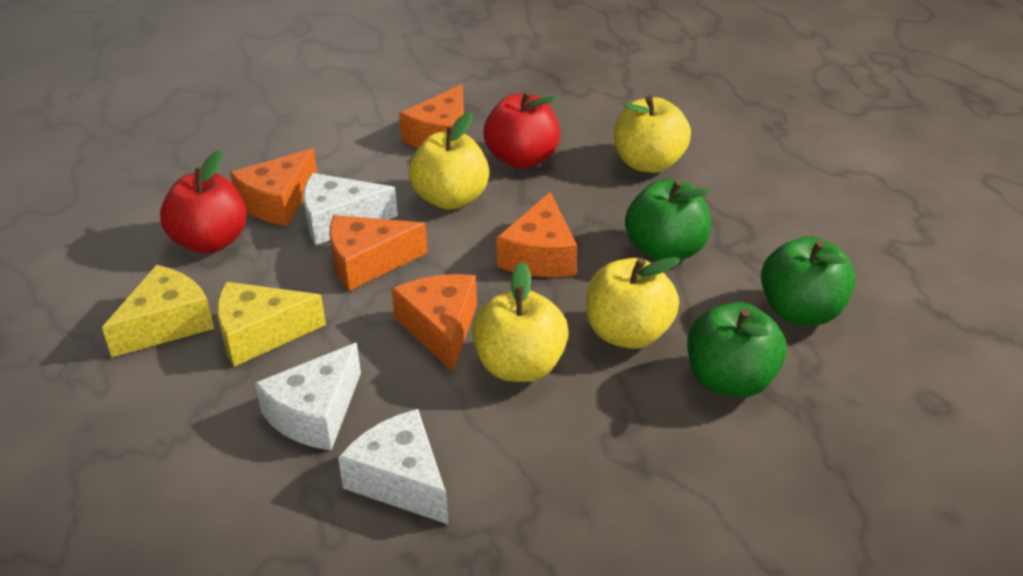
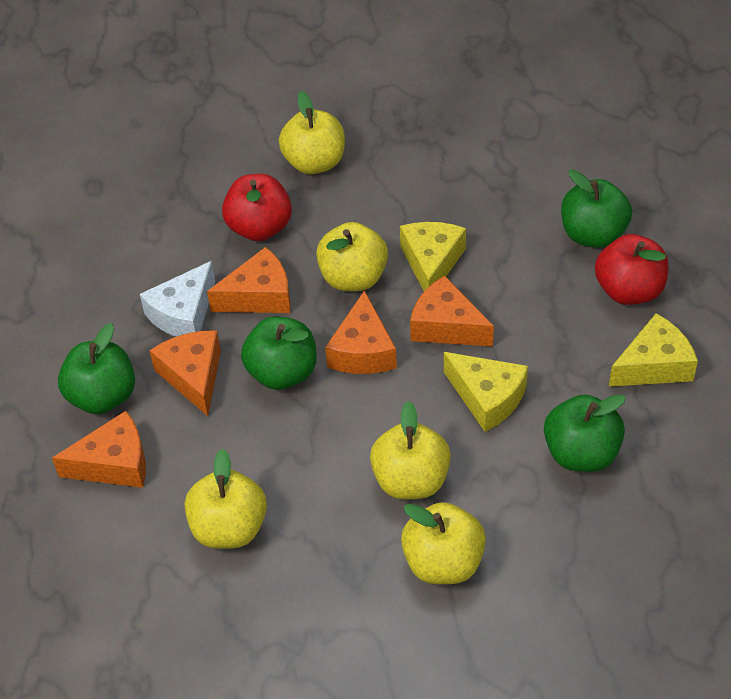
green apple: 3 -> 4
white cheese: 3 -> 1
yellow apple: 4 -> 5
yellow cheese: 2 -> 3

